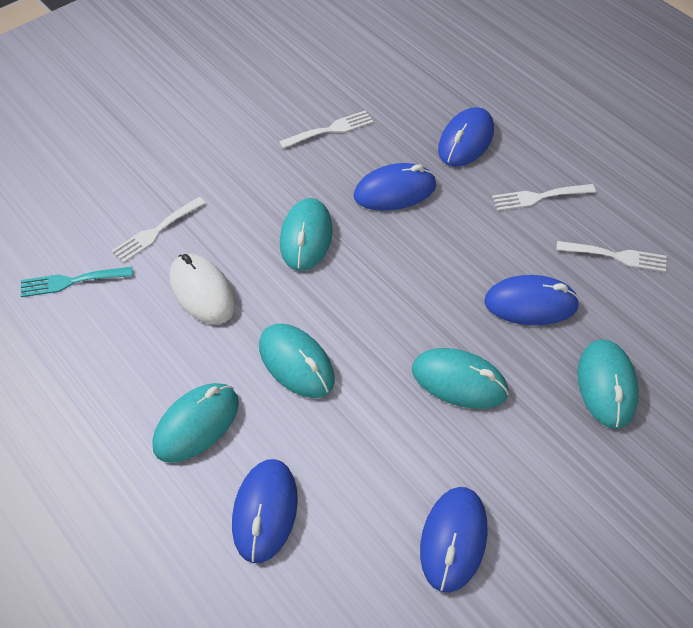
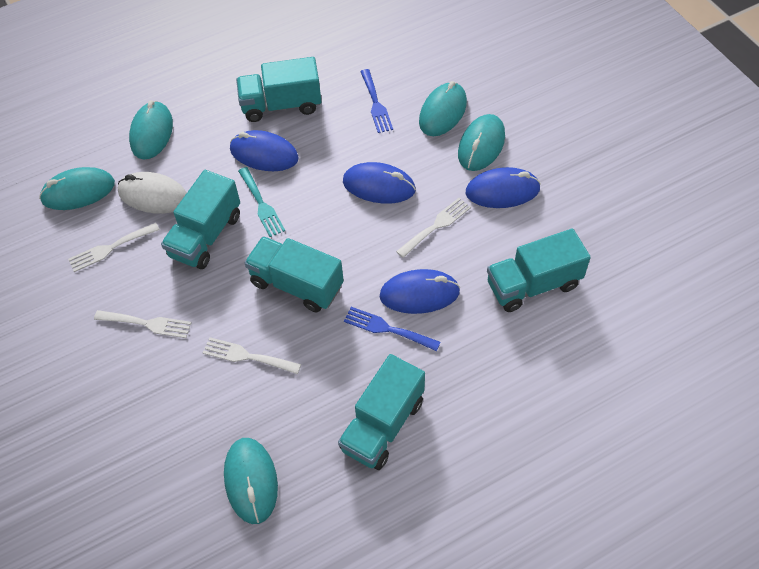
blue fork: 0 -> 2
blue mouse: 5 -> 4
turquoise truck: 0 -> 5

